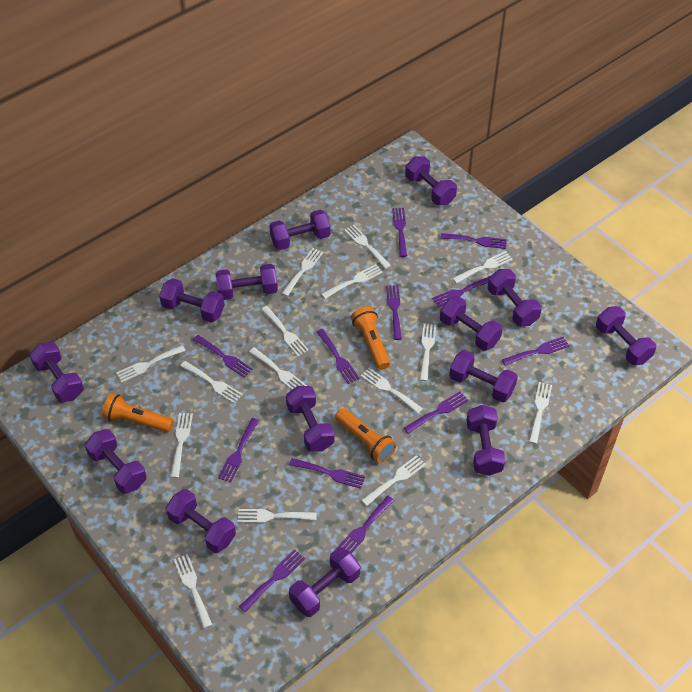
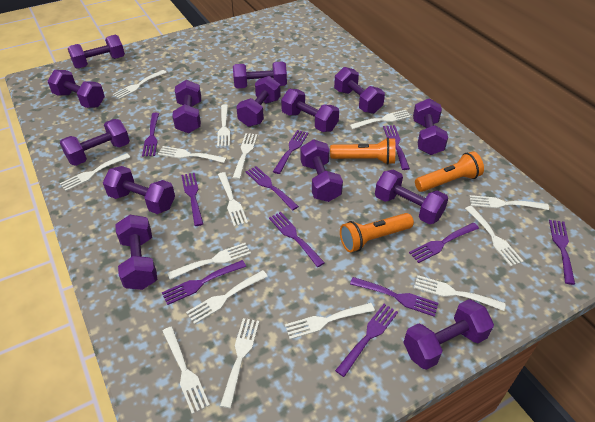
purple fork: 12 -> 11

